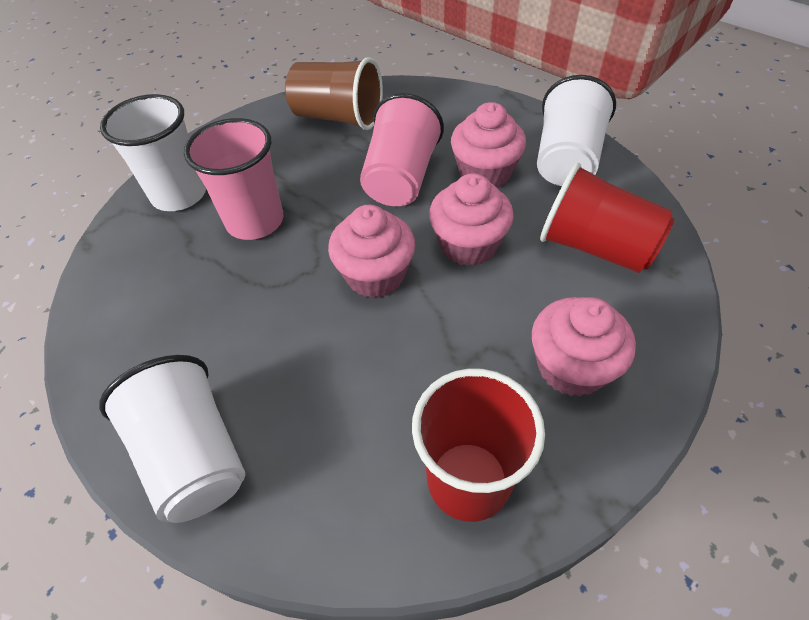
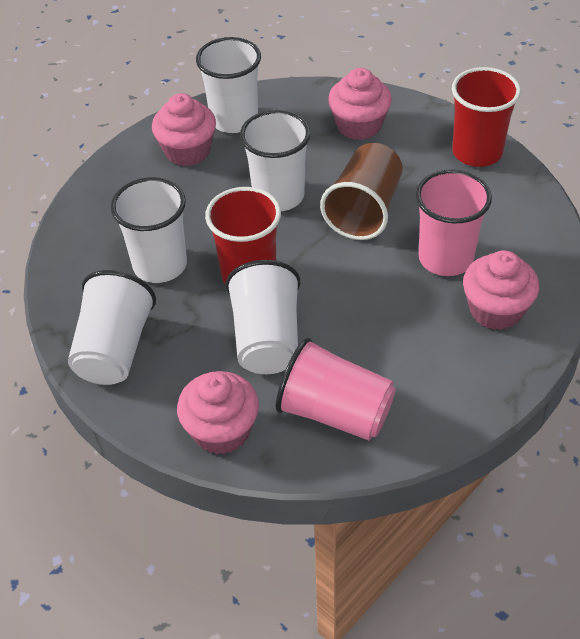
white cup: 3 -> 5

